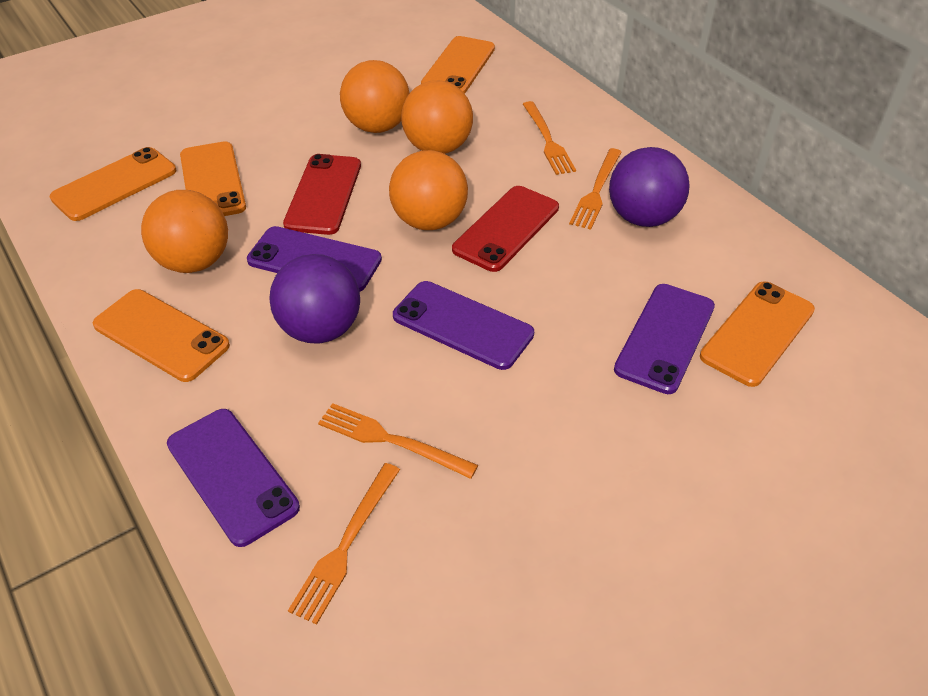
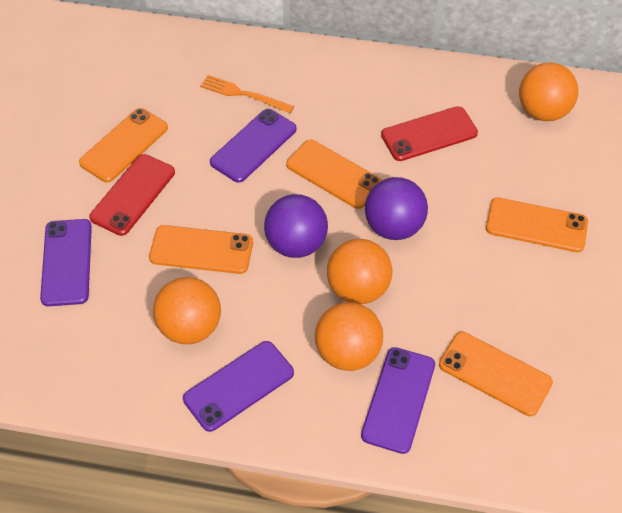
orange fork: 4 -> 1

